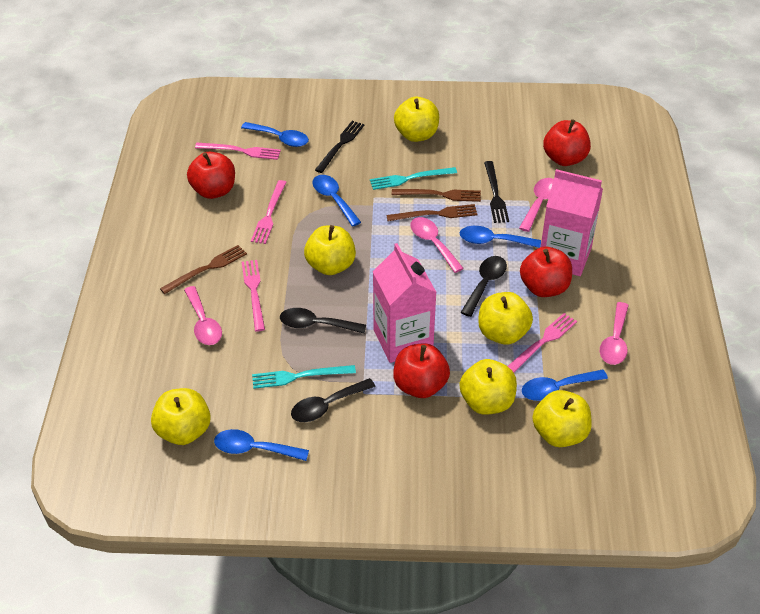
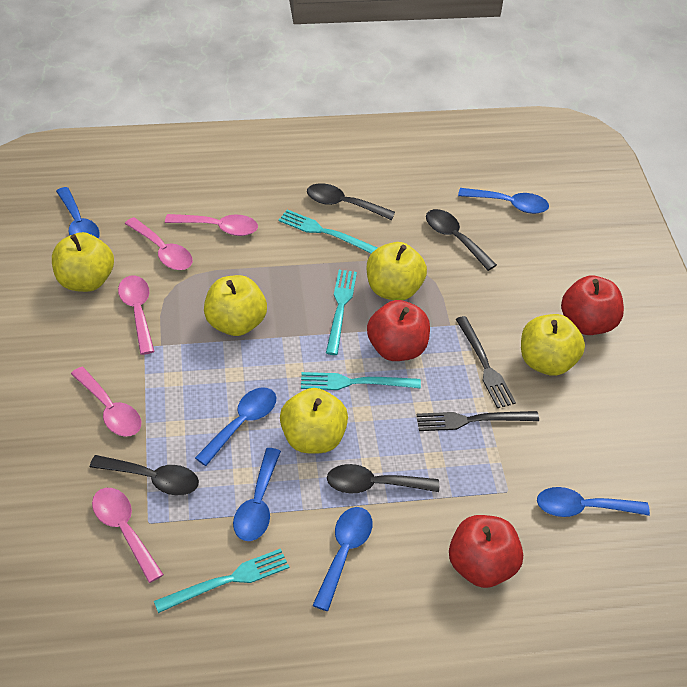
black spoon: 3 -> 4
blue spoon: 5 -> 6
brown fork: 3 -> 0
pink carton: 2 -> 0
pink fork: 4 -> 0
pink spoon: 4 -> 5
red apple: 4 -> 3
turquoise fork: 2 -> 4
yellow apple: 6 -> 5

